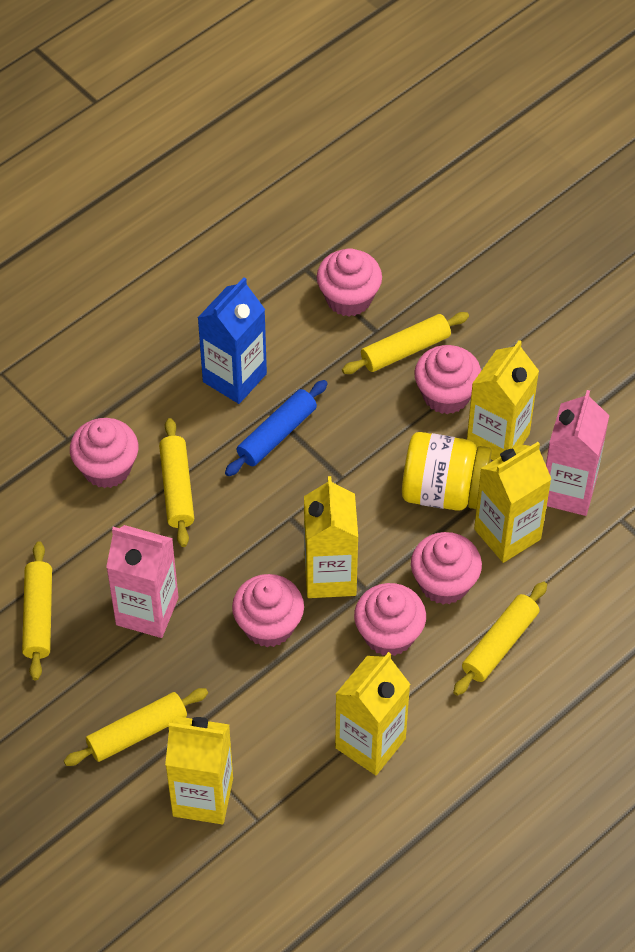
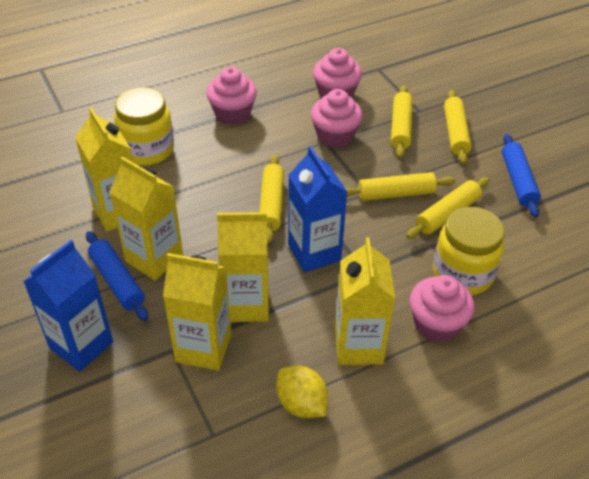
blue carton: 1 -> 2
blue rolling pin: 1 -> 2
pink carton: 2 -> 0
pink cupcake: 6 -> 4
yellow jar: 1 -> 2
yellow lemon: 0 -> 1

